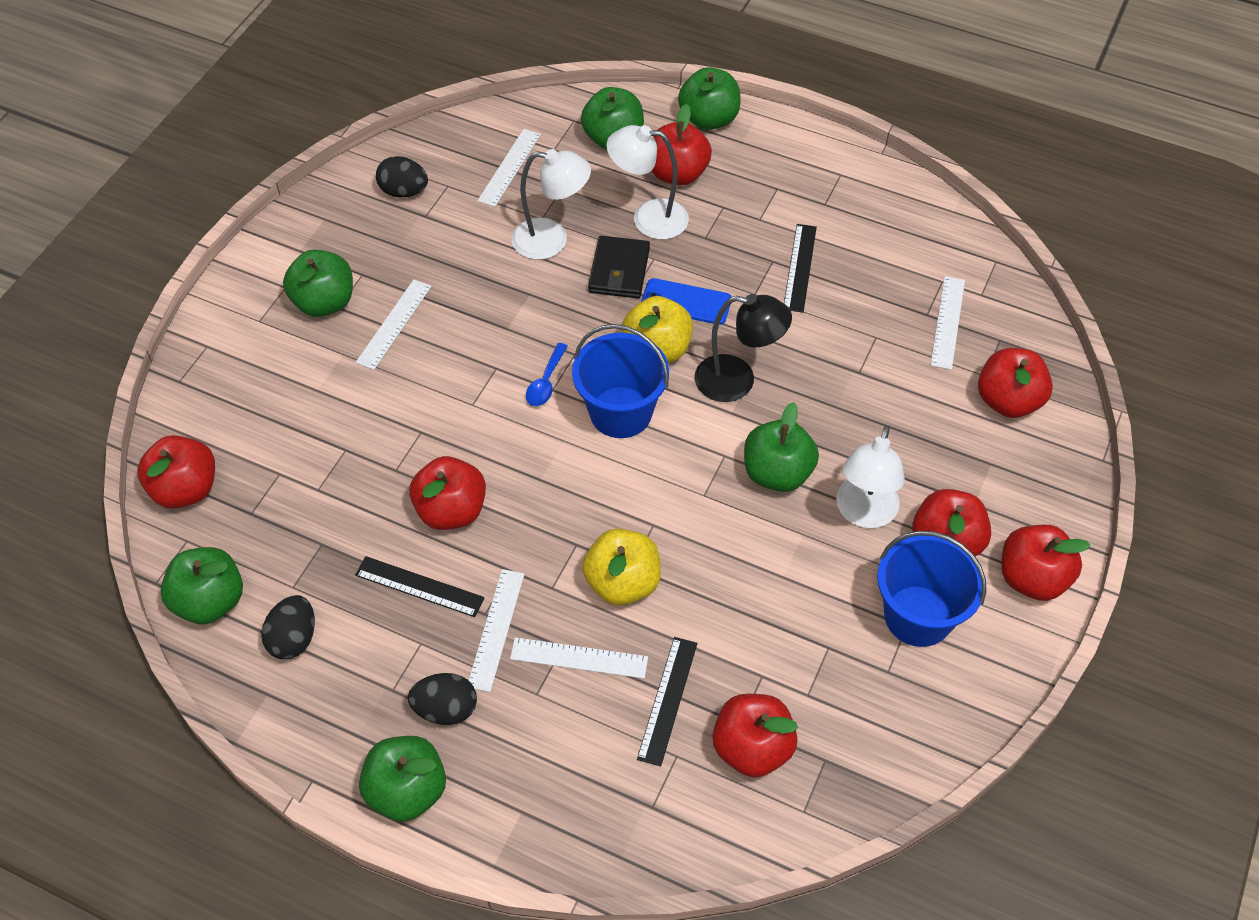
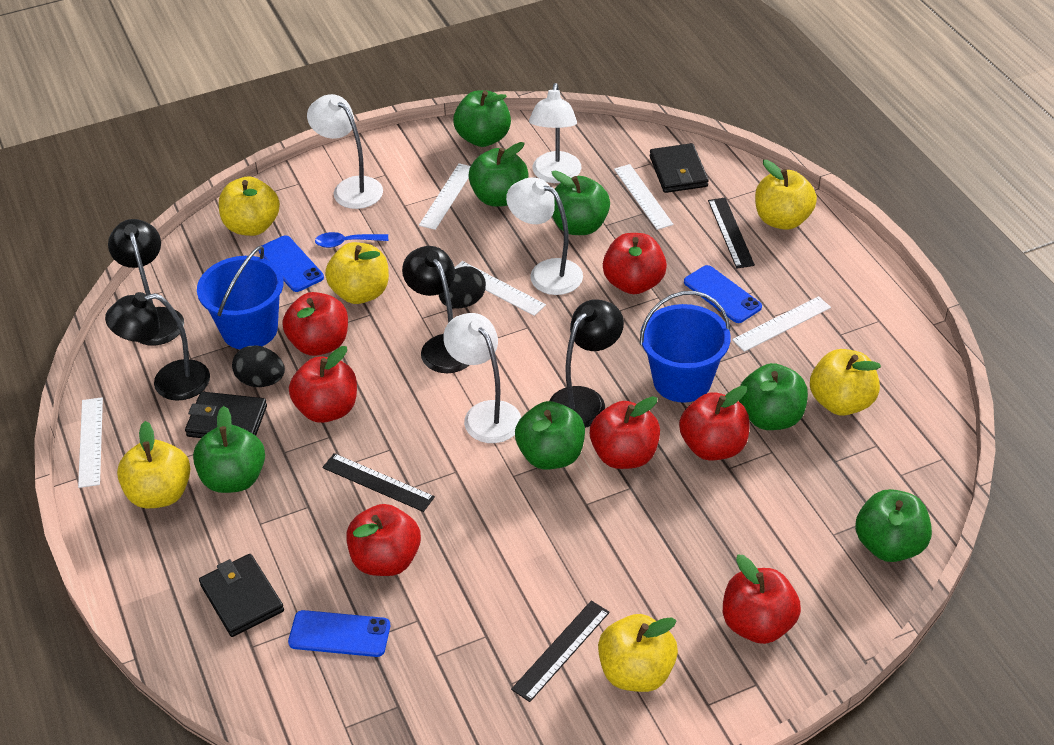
black egg: 3 -> 2
black lamp: 1 -> 4
black wallet: 1 -> 3
blue phone: 1 -> 3
green apple: 6 -> 7
white lamp: 3 -> 4
yellow apple: 2 -> 6

